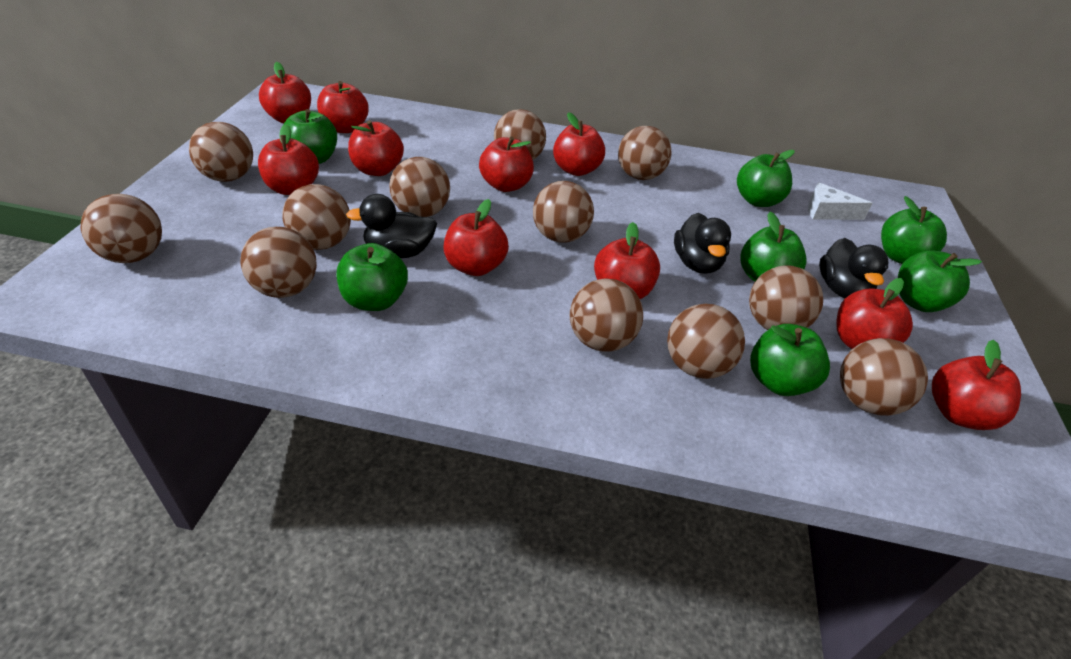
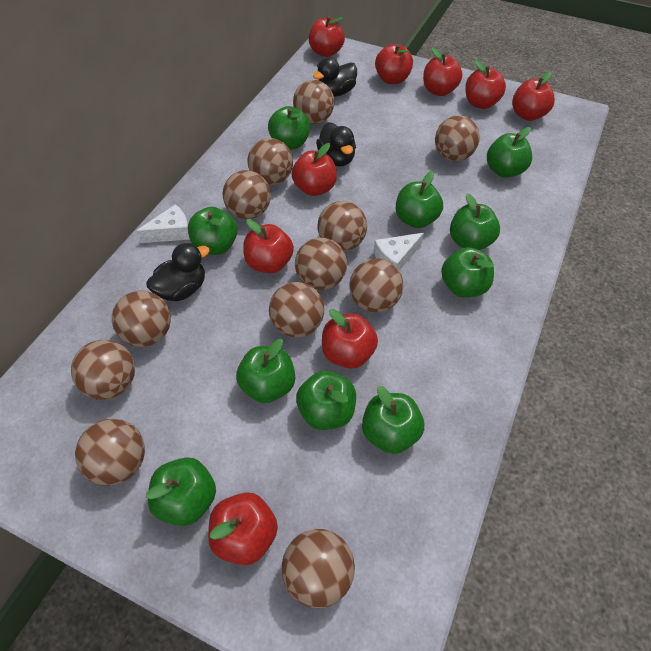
green apple: 7 -> 10
red apple: 10 -> 9
white cheese: 1 -> 2

